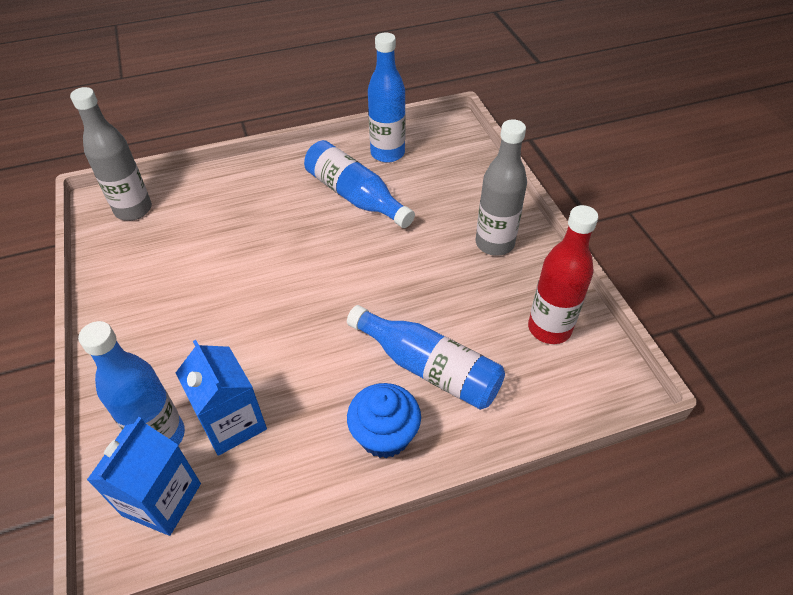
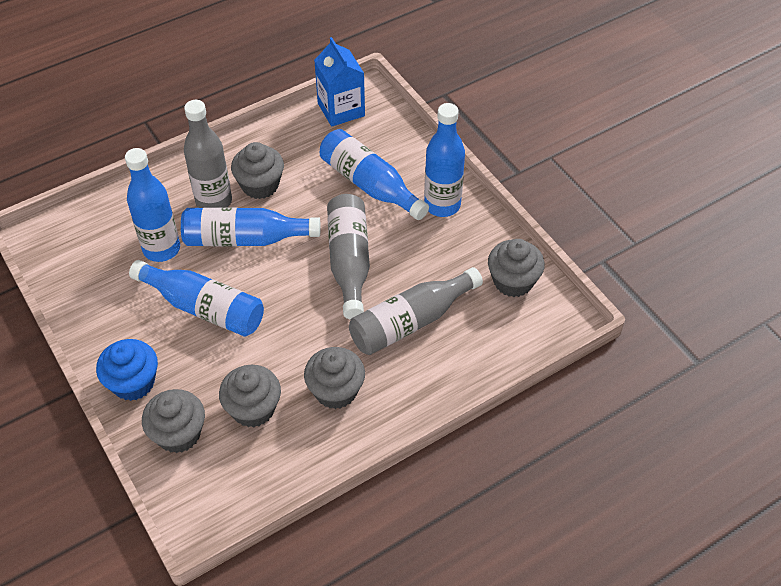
blue bottle: 4 -> 5
blue carton: 2 -> 1
grey bottle: 2 -> 3
grey cupcake: 0 -> 5
red bottle: 1 -> 0

